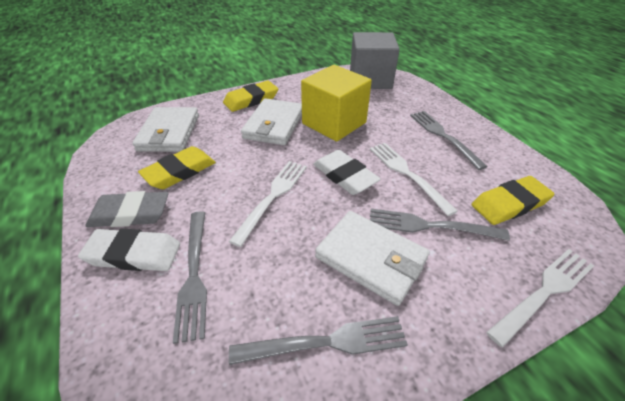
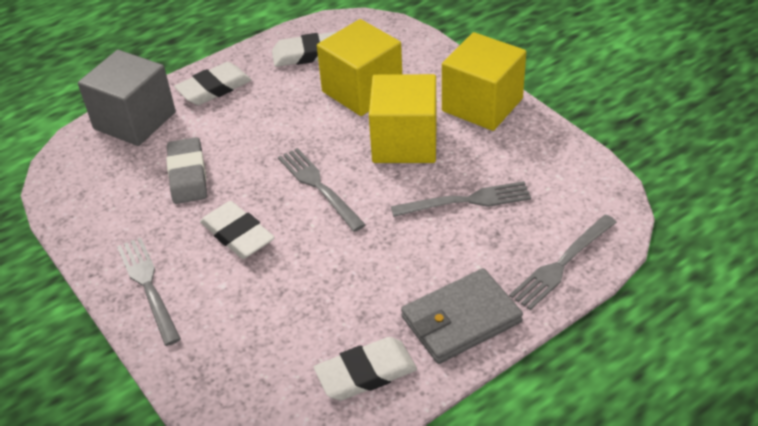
grey wallet: 0 -> 1
white eraser: 2 -> 4
white fork: 3 -> 0
white wallet: 3 -> 0
yellow cube: 1 -> 3
yellow eraser: 3 -> 0

